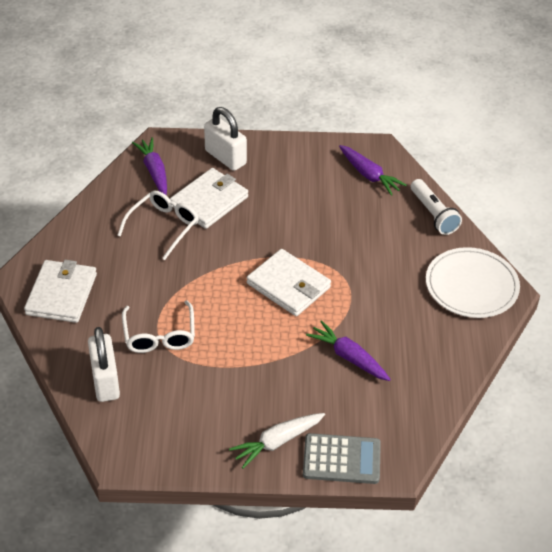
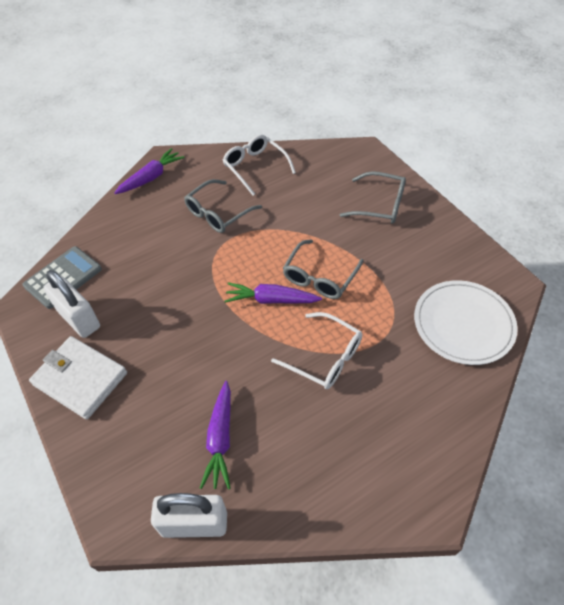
grey glasses: 0 -> 3
white carrot: 1 -> 0
white flashlight: 1 -> 0
white wallet: 3 -> 1

